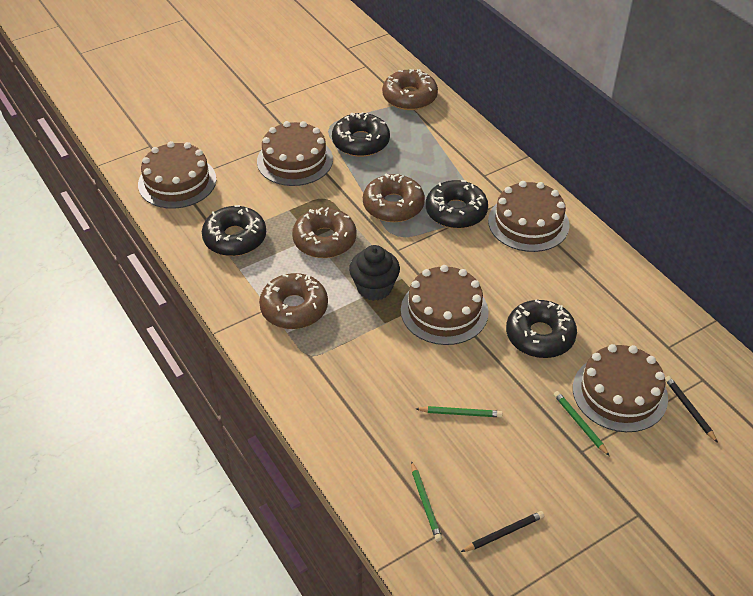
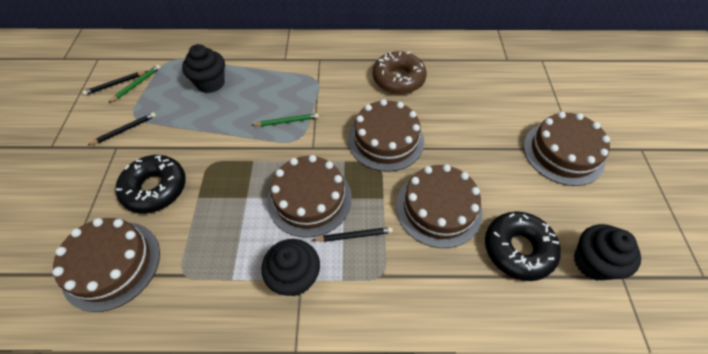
black cupcake: 1 -> 3
black donut: 4 -> 2
black pencil: 2 -> 3
brown donut: 4 -> 1
green pencil: 3 -> 2

